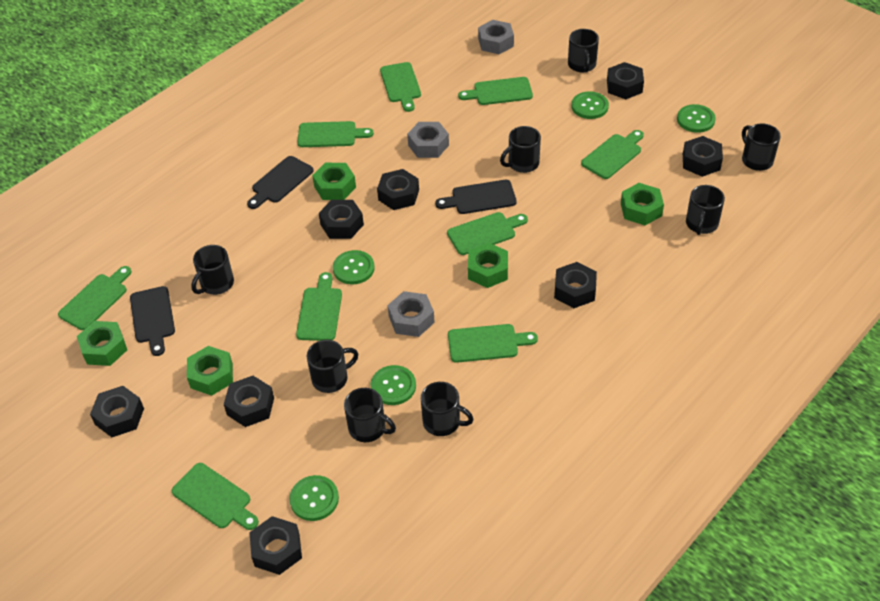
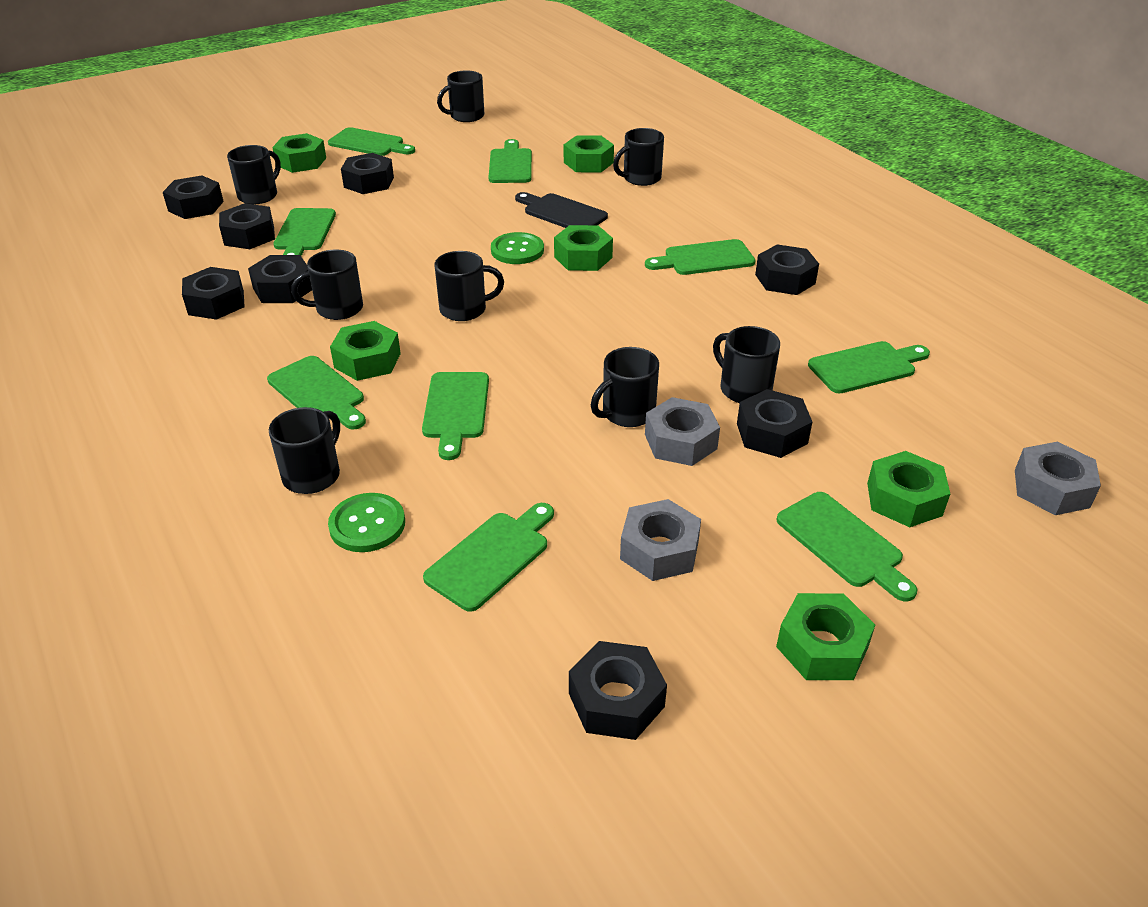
black cutting board: 3 -> 1
green button: 5 -> 2
green nut: 5 -> 6

